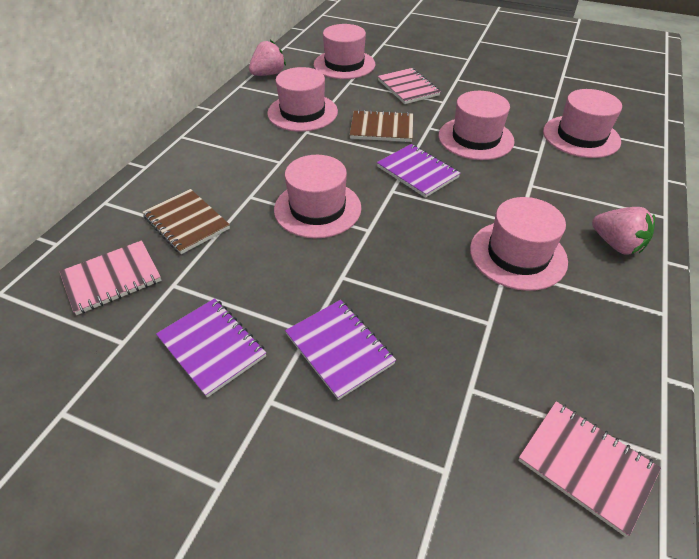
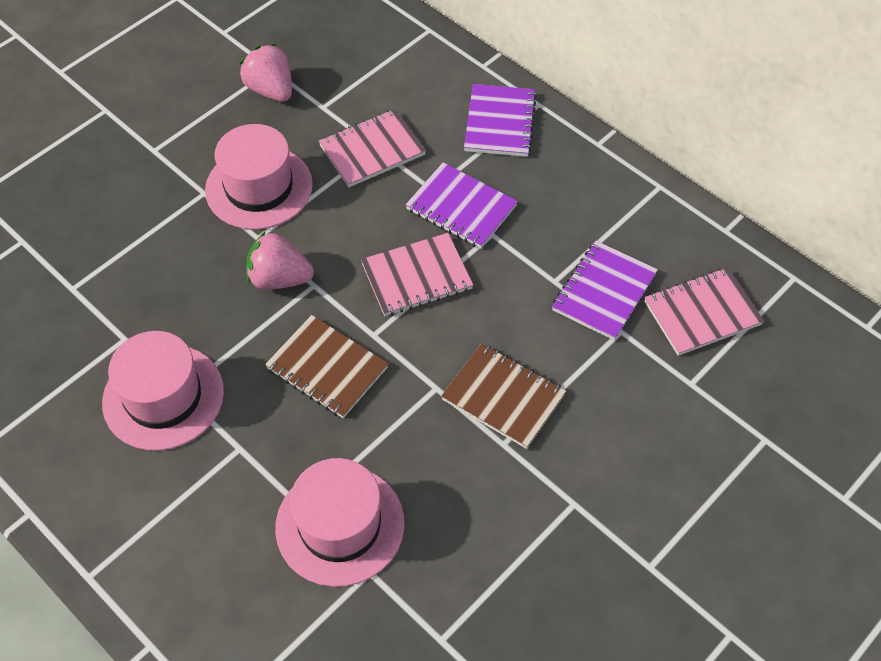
pink hat: 6 -> 3

